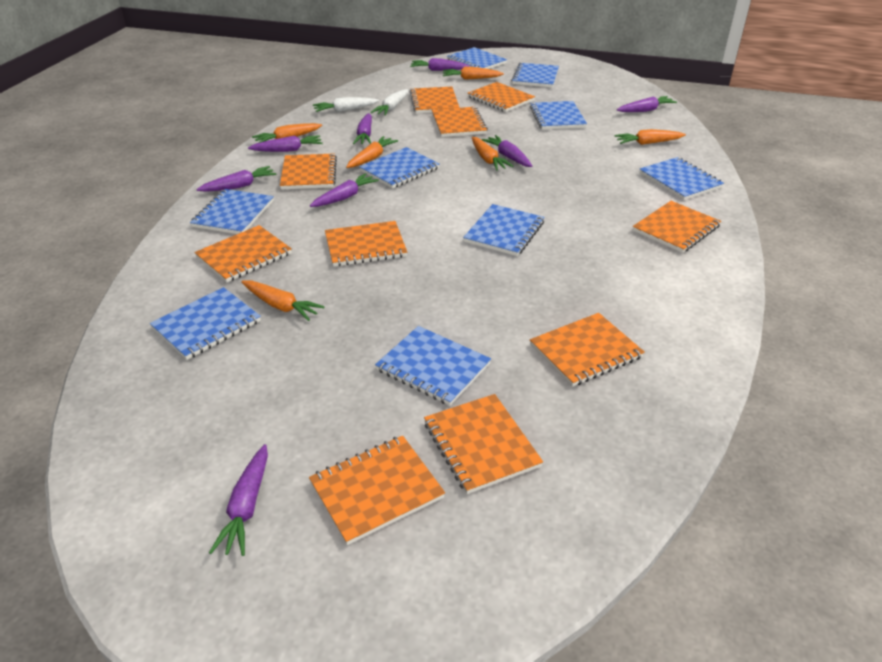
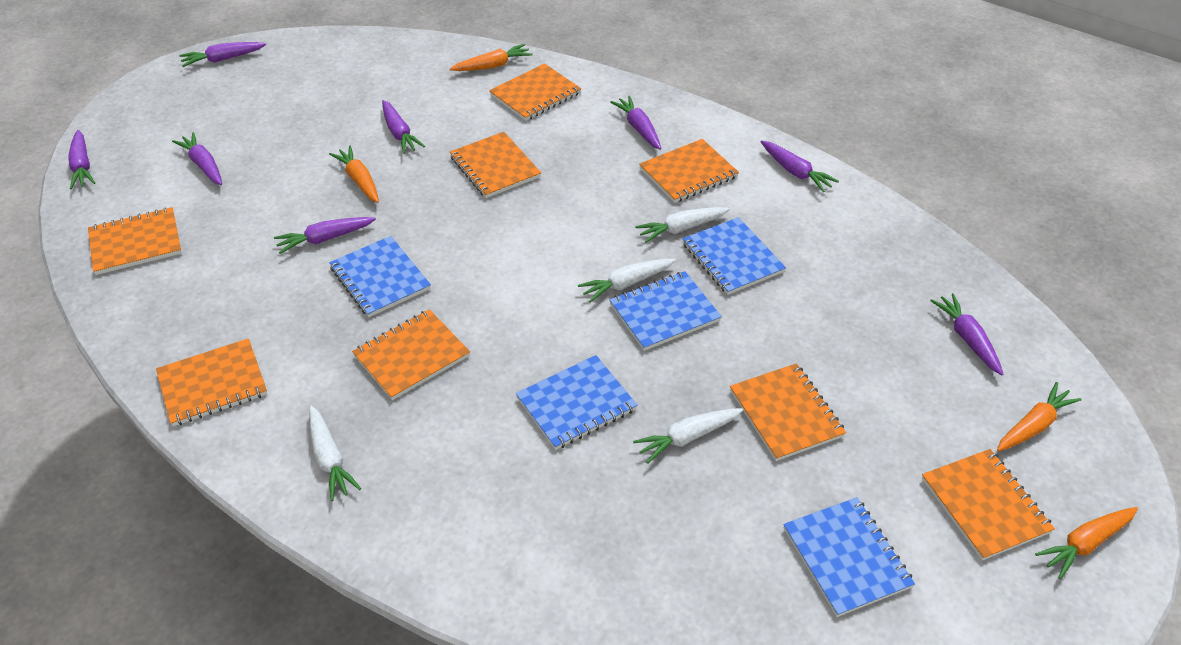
blue notebook: 9 -> 5
orange carrot: 6 -> 4
orange notebook: 10 -> 8
white carrot: 2 -> 4

